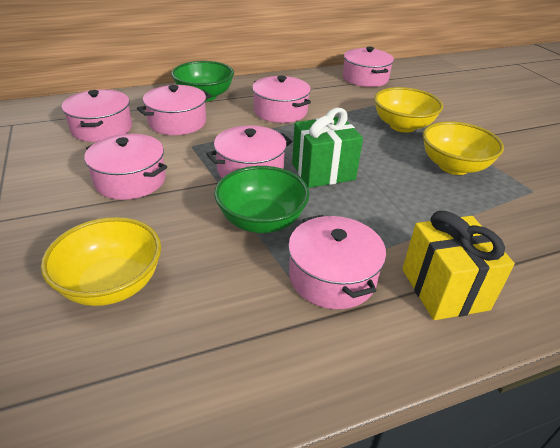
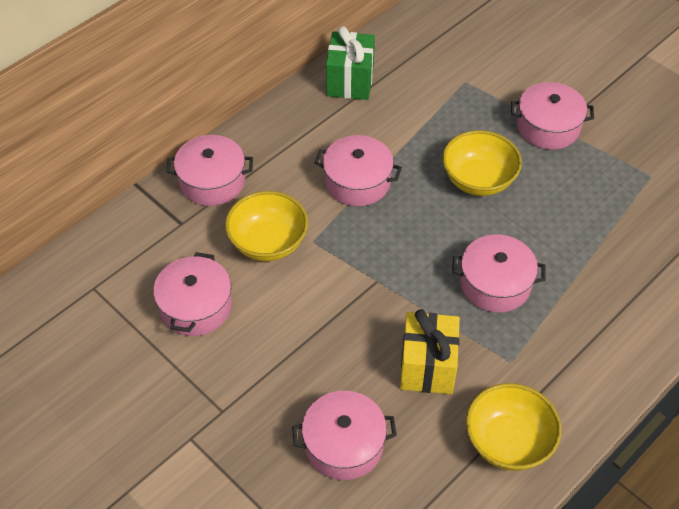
green bowl: 2 -> 0
pink pot: 7 -> 6

